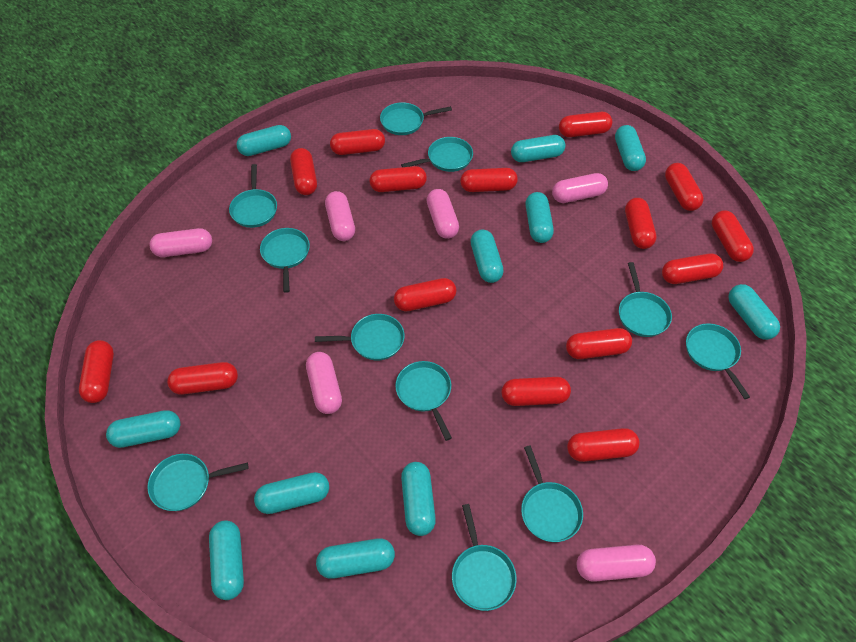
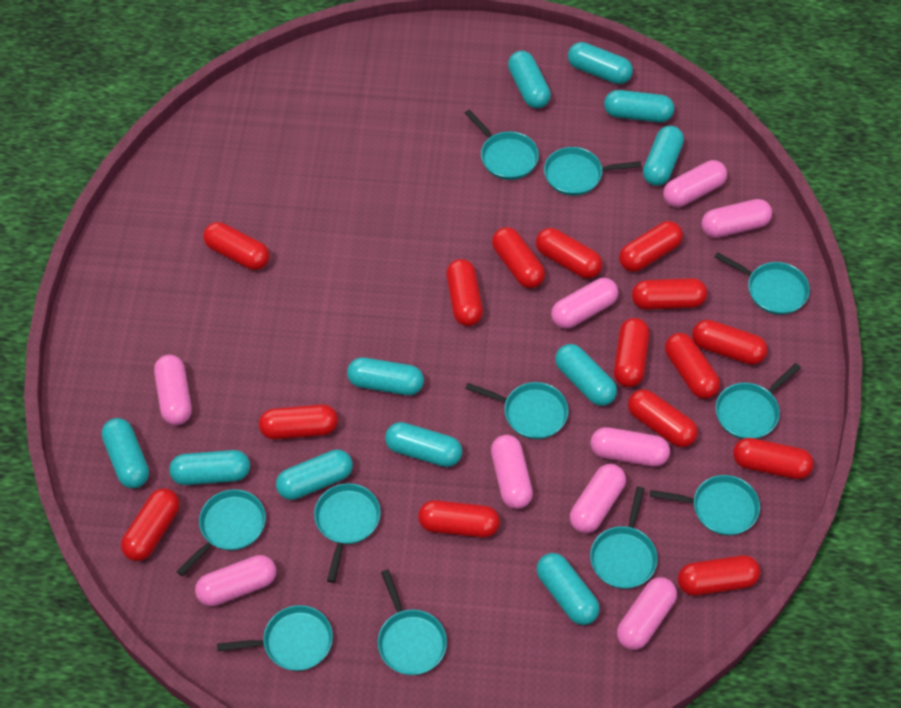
pink capsule: 6 -> 9

